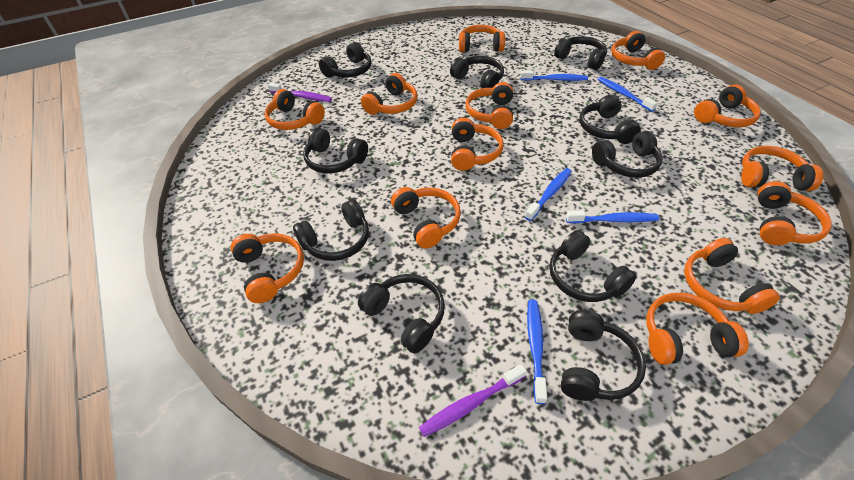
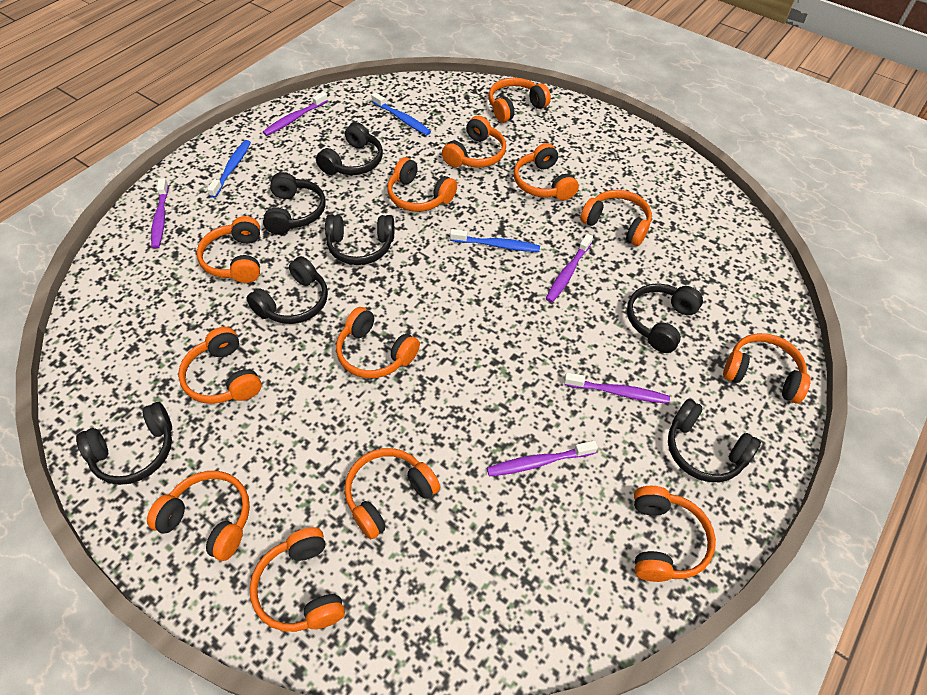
black headphones: 10 -> 7
blue toothbrush: 5 -> 3
purple toothbrush: 2 -> 5

